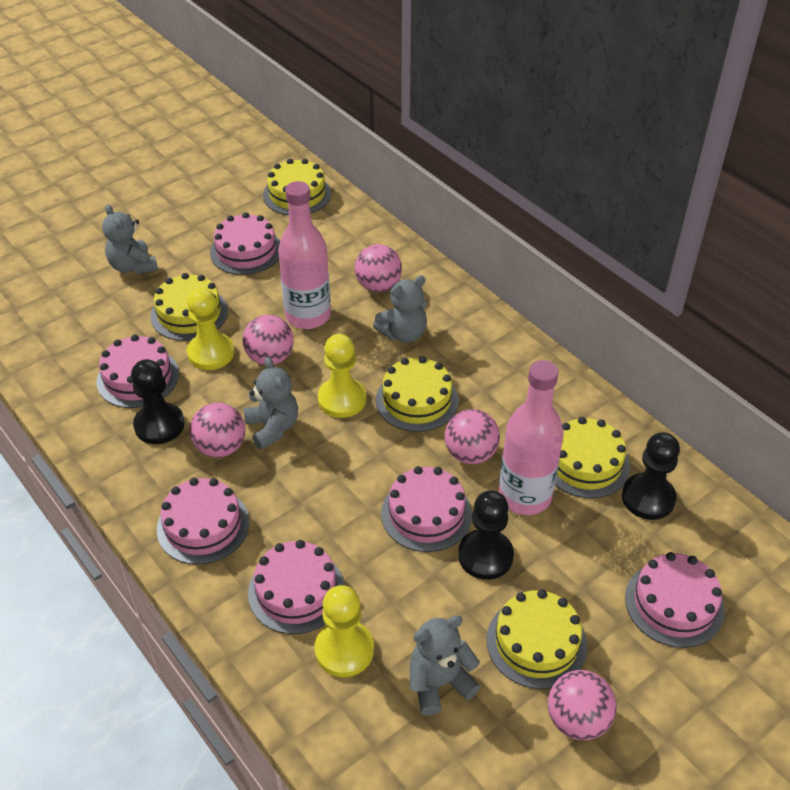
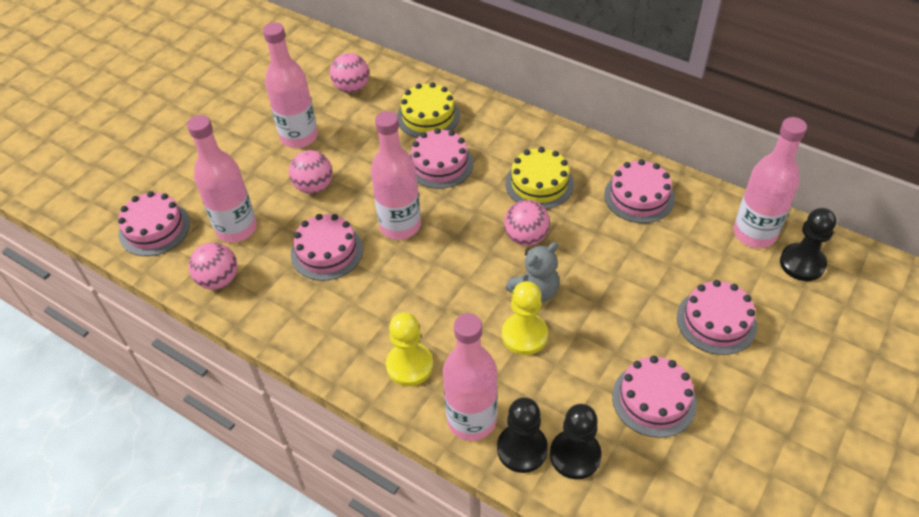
grey teddy bear: 4 -> 1
pink ball: 5 -> 4
pink bottle: 2 -> 5
yellow cake: 5 -> 2
yellow pawn: 3 -> 2

